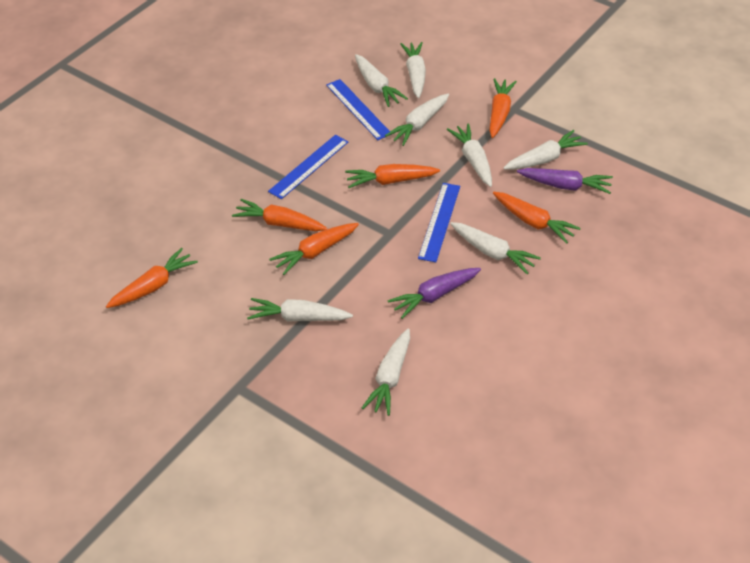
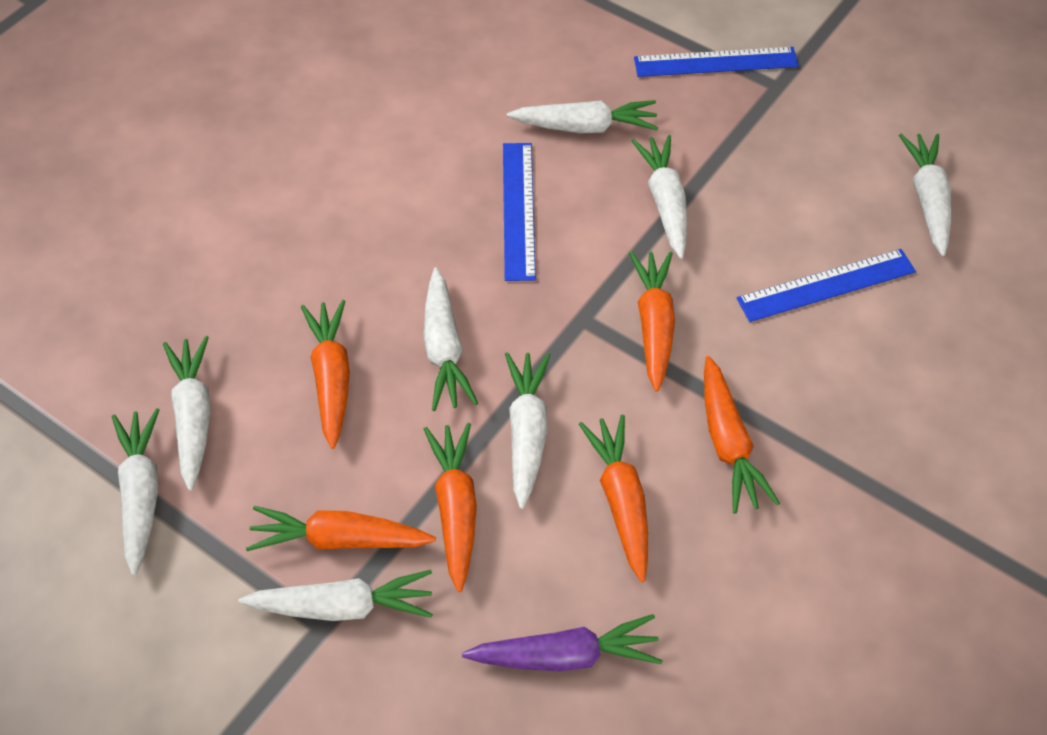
purple carrot: 2 -> 1

